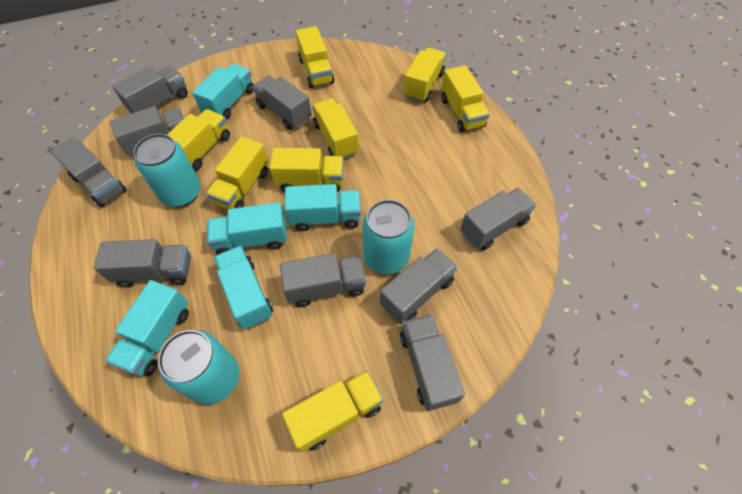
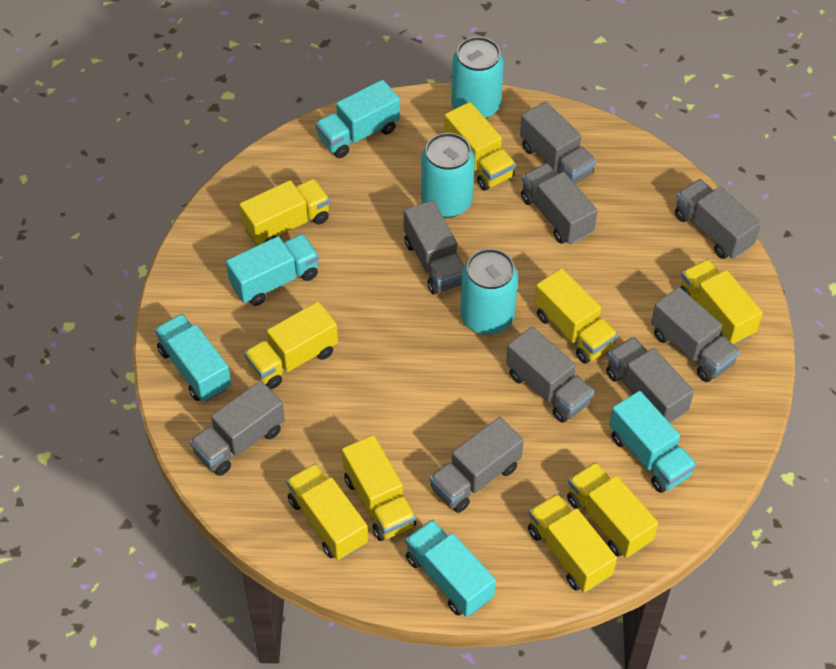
yellow truck: 8 -> 9

